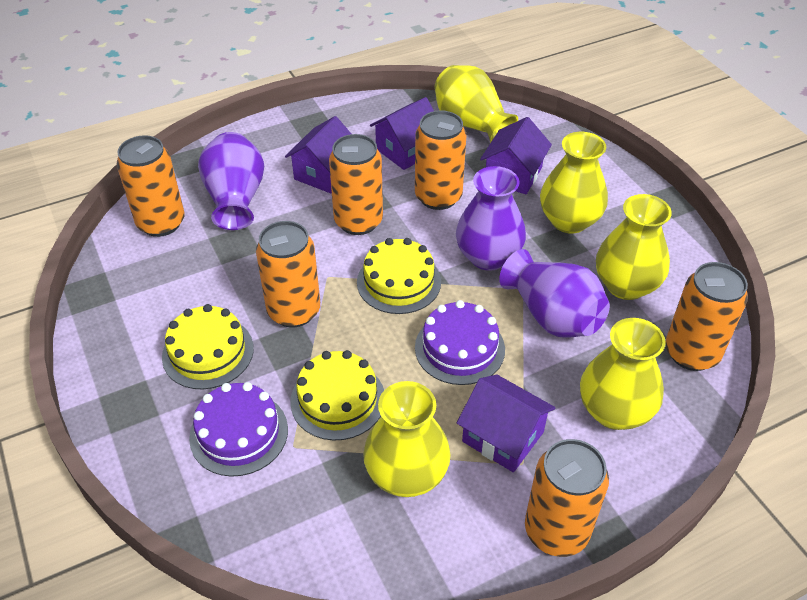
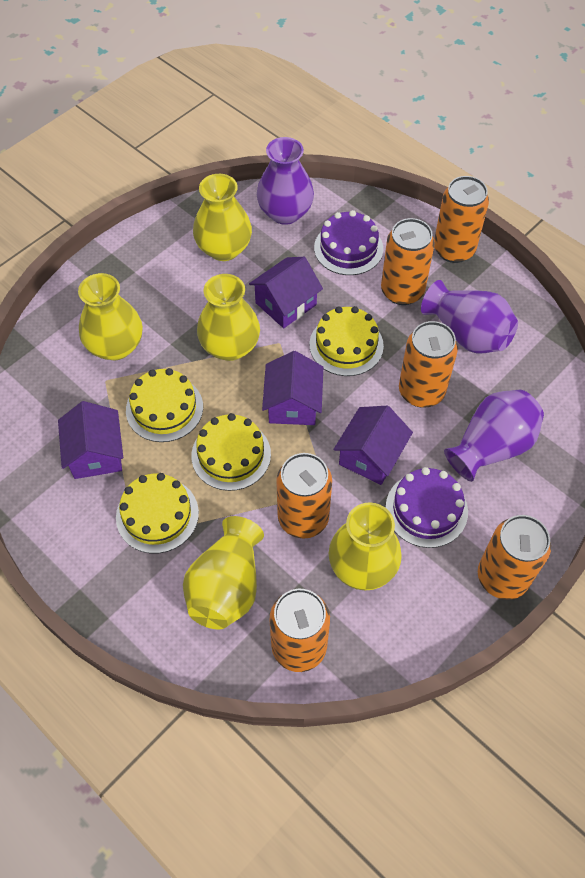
yellow cake: 3 -> 4

